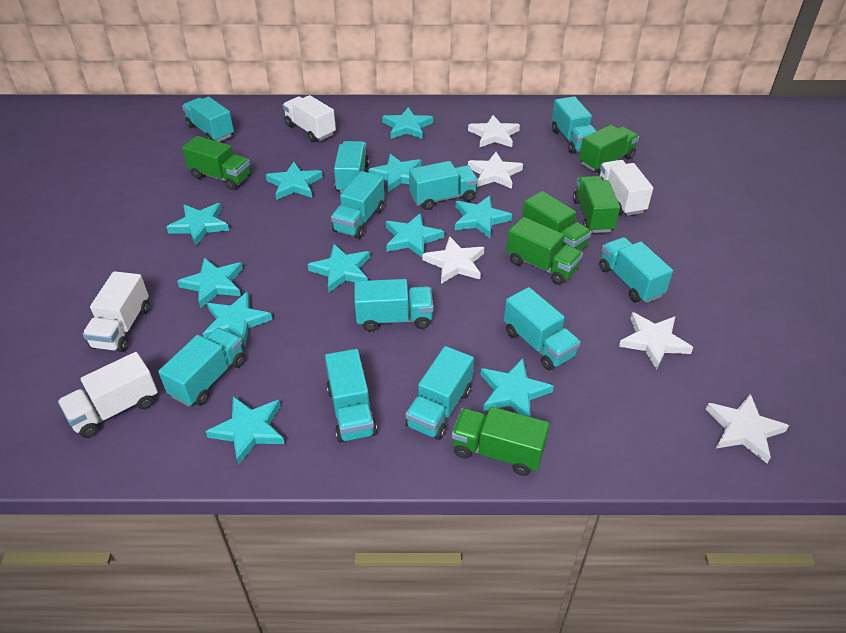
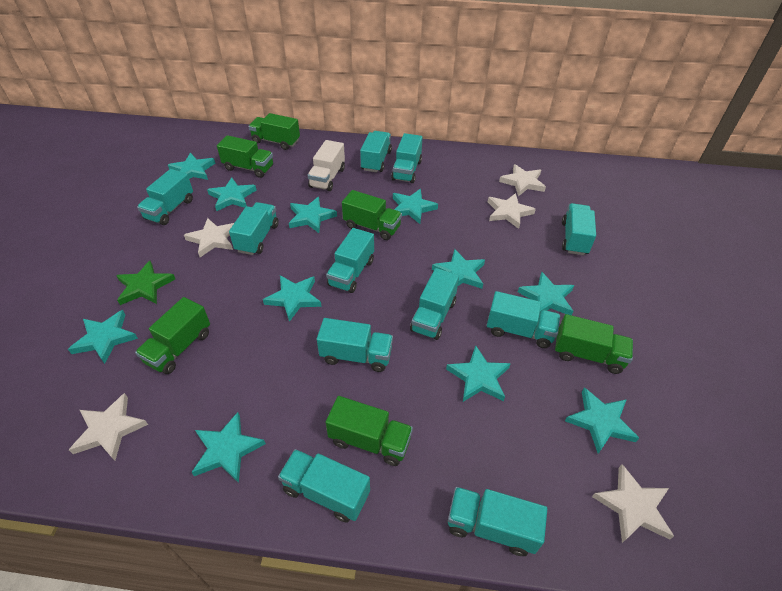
green star: 0 -> 1
white truck: 4 -> 1

